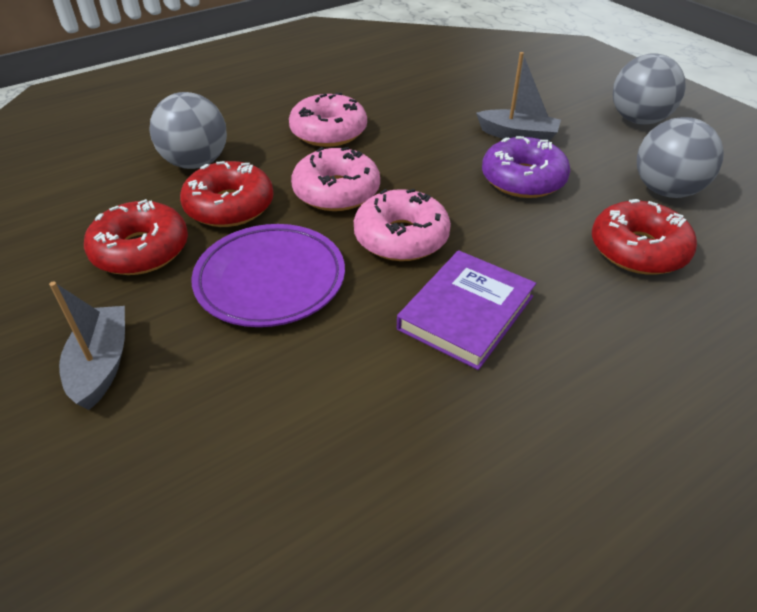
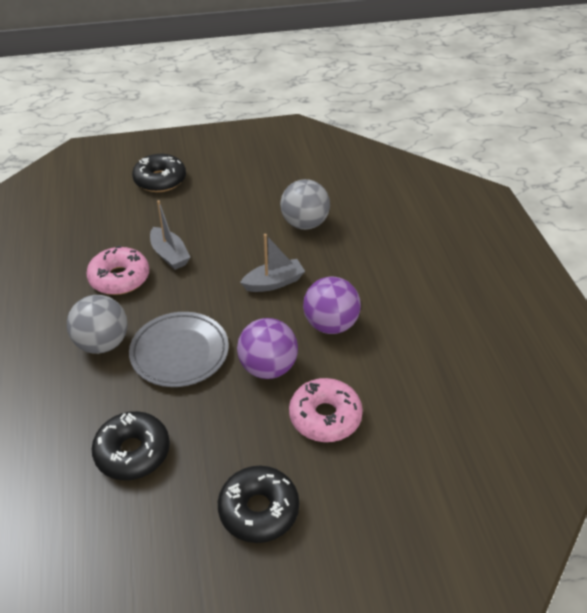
black donut: 0 -> 3
grey ball: 3 -> 2
grey plate: 0 -> 1
pink donut: 3 -> 2
purple ball: 0 -> 2
purple book: 1 -> 0
purple donut: 1 -> 0
purple plate: 1 -> 0
red donut: 3 -> 0

